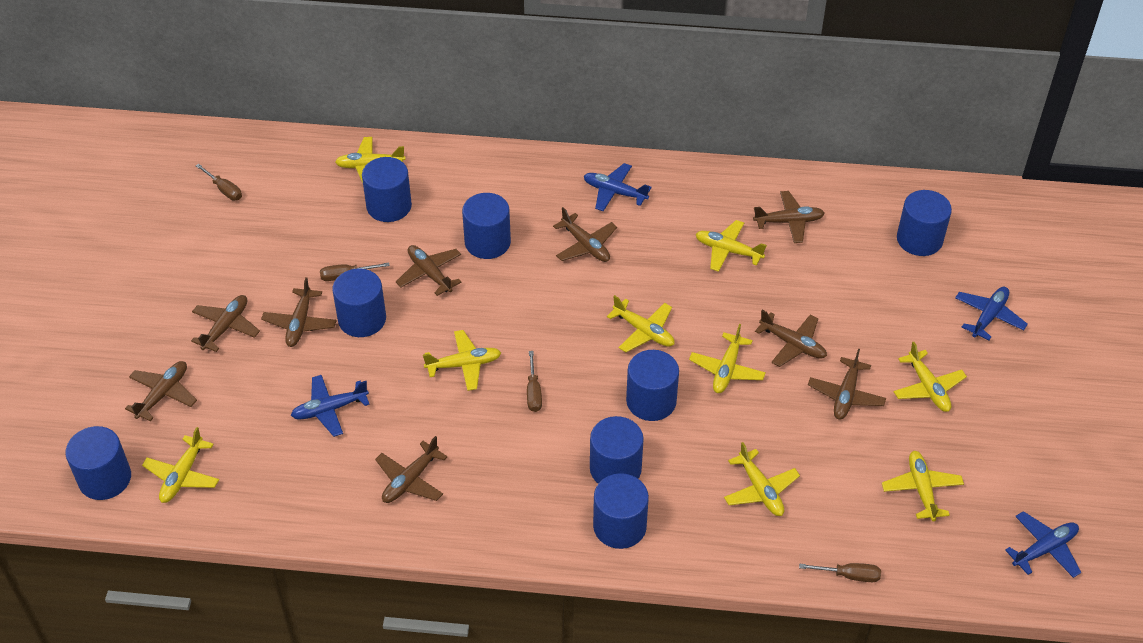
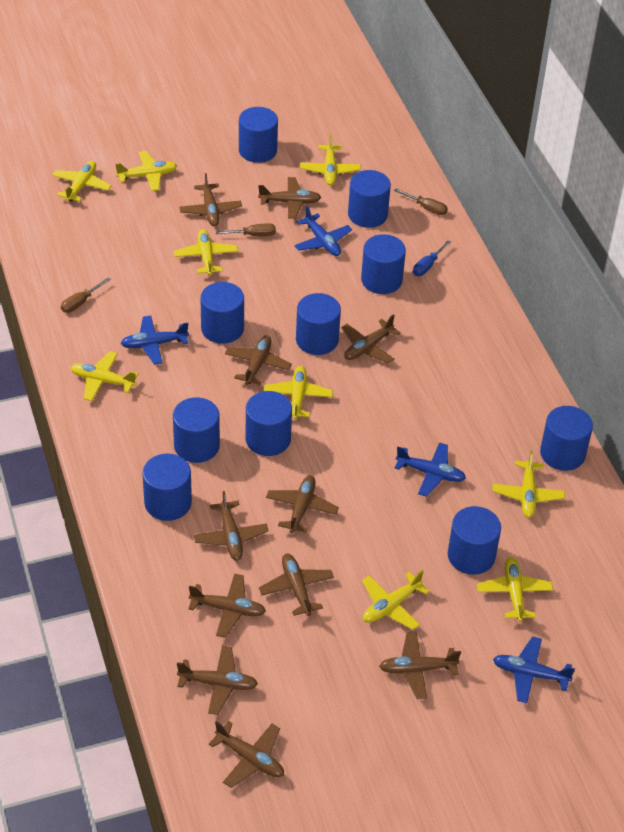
blue cylinder: 8 -> 10
blue screwdriver: 0 -> 1
brown plane: 9 -> 11
brown screwdriver: 4 -> 3

